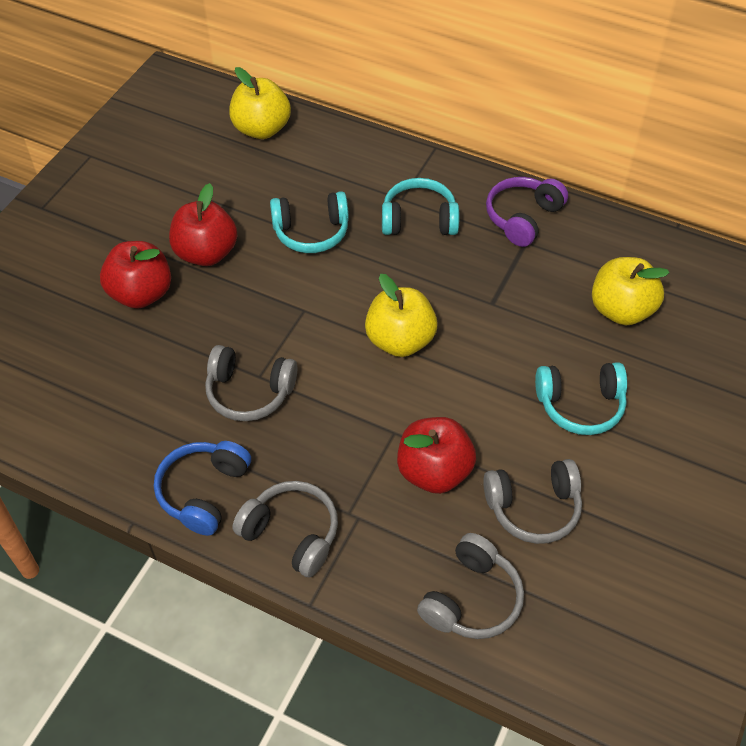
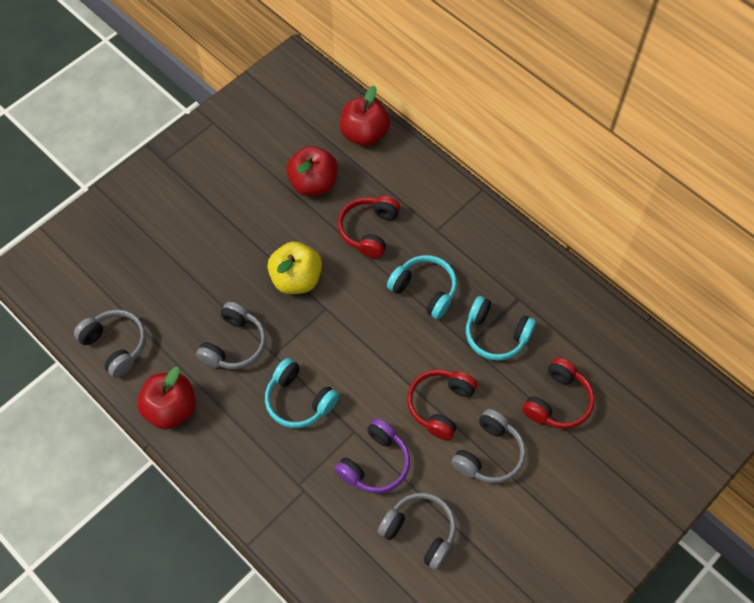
blue headphones: 1 -> 0
red headphones: 0 -> 3
yellow apple: 3 -> 1

